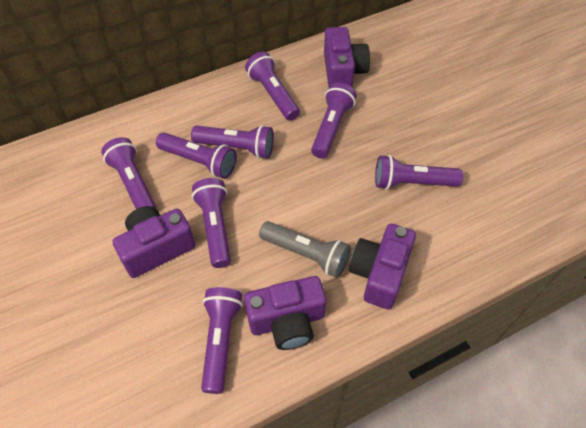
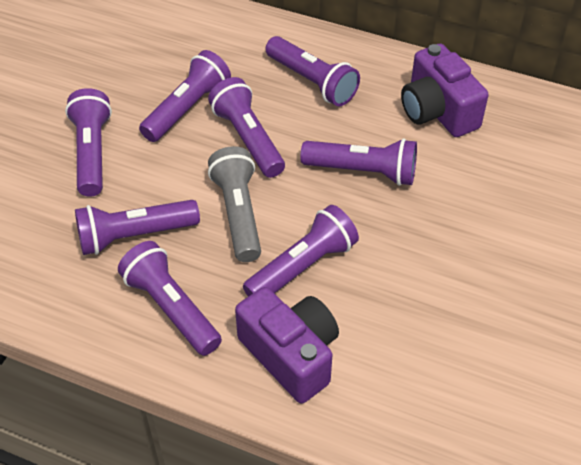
purple camera: 4 -> 2

